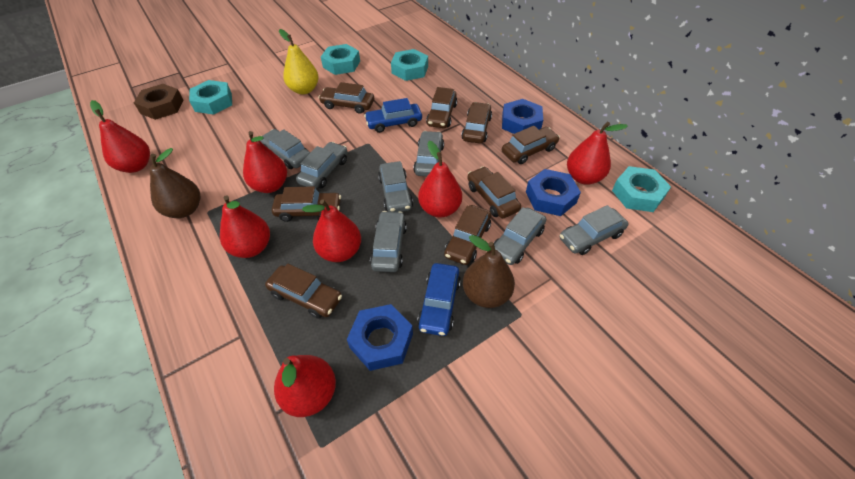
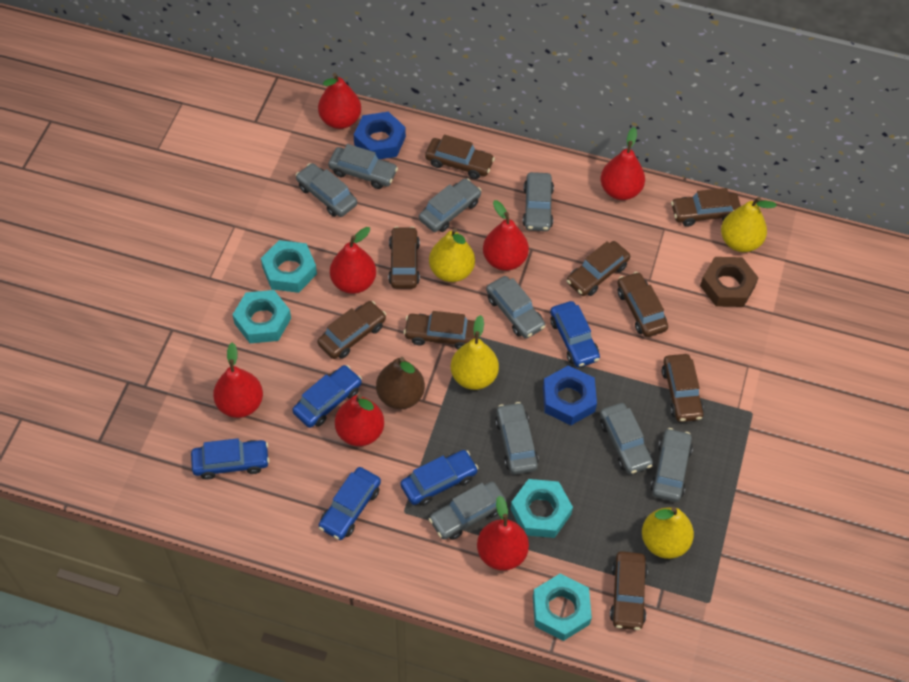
blue car: 2 -> 5
blue nut: 3 -> 2
brown car: 8 -> 9
brown pear: 2 -> 1
grey car: 7 -> 9
yellow pear: 1 -> 4

